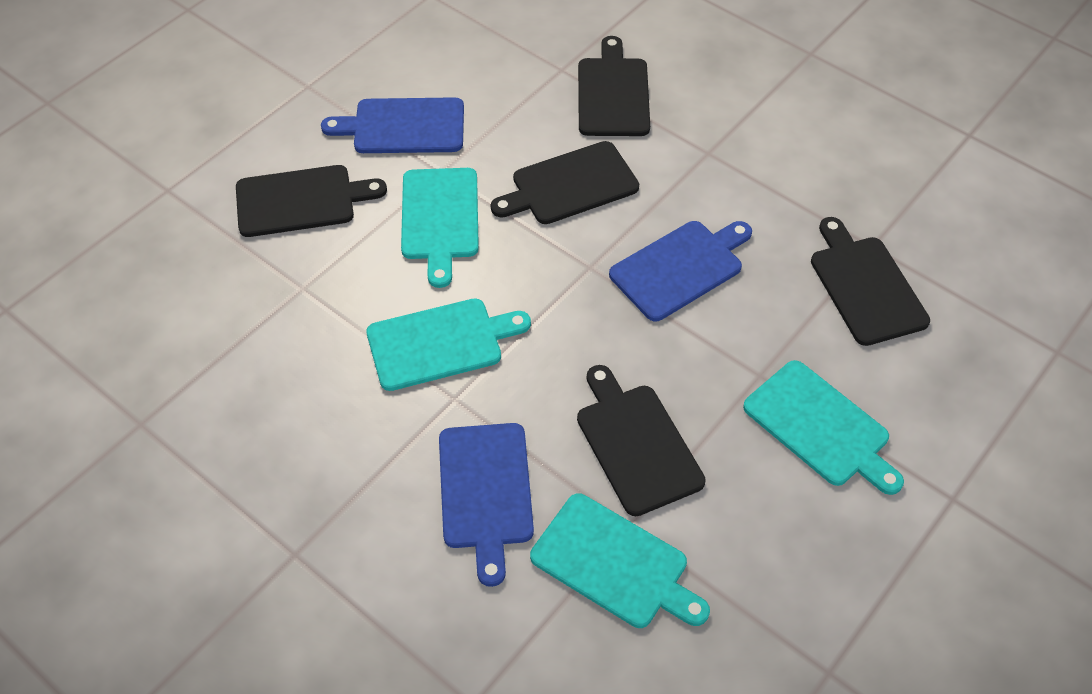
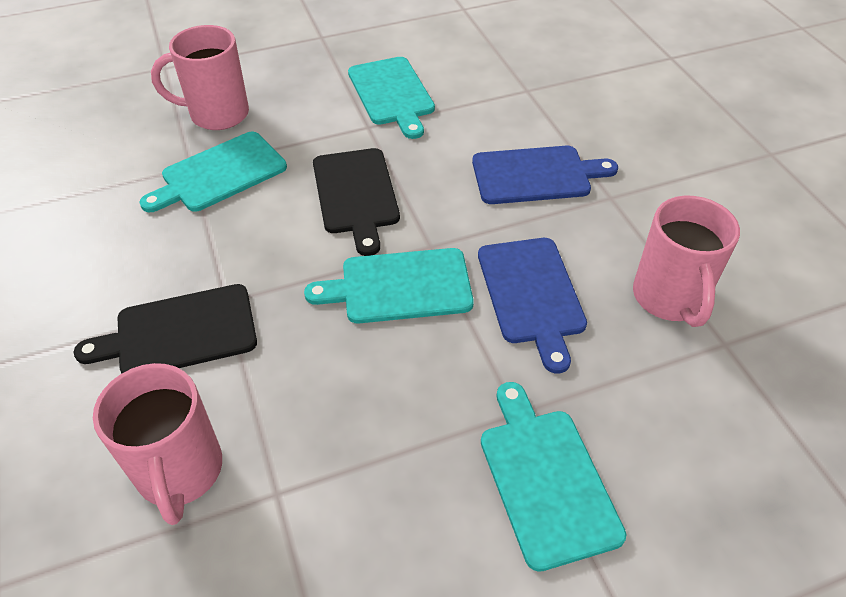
black cutting board: 5 -> 2
blue cutting board: 3 -> 2
pink mug: 0 -> 3

